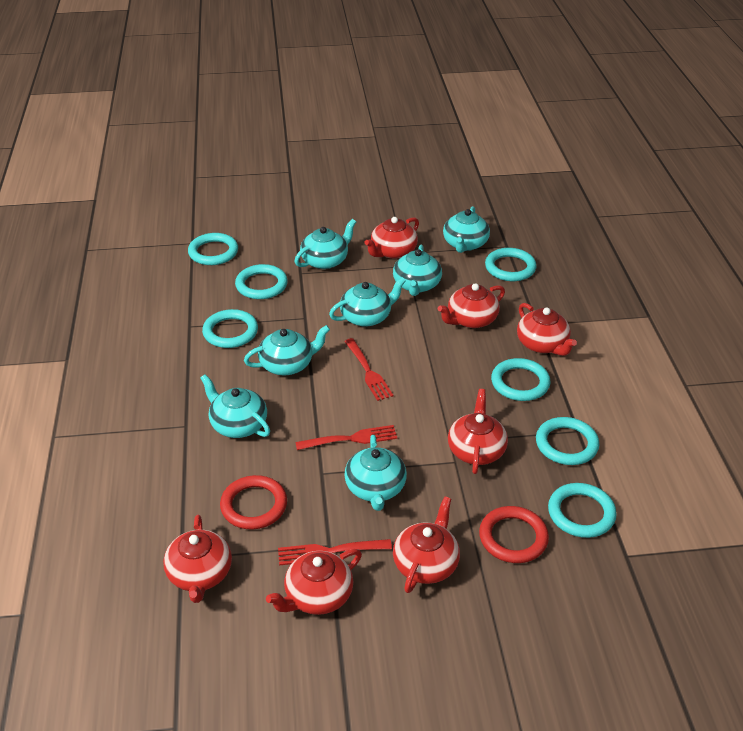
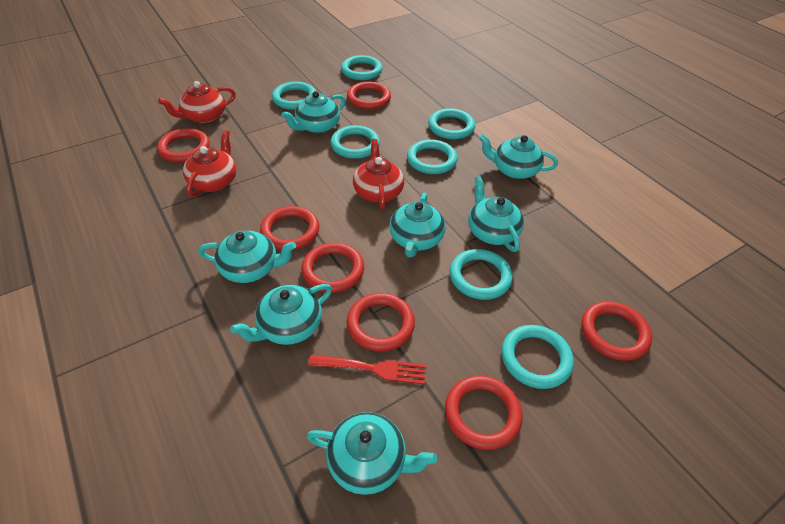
red fork: 3 -> 1
red ring: 2 -> 7
red teapot: 7 -> 3

